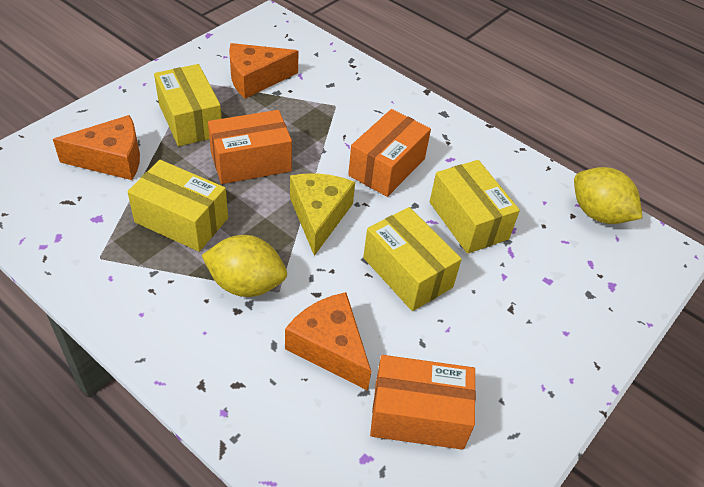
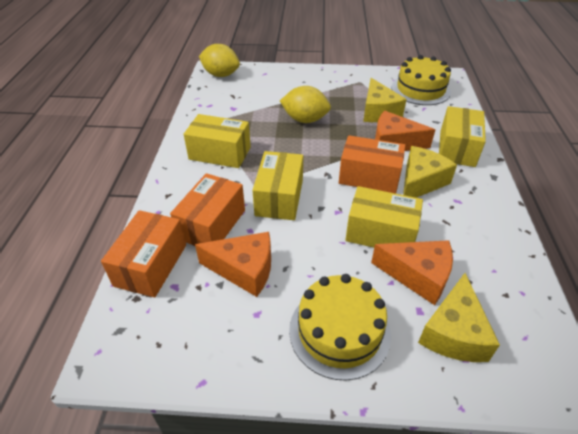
yellow cake: 0 -> 2
yellow cheese: 1 -> 3

